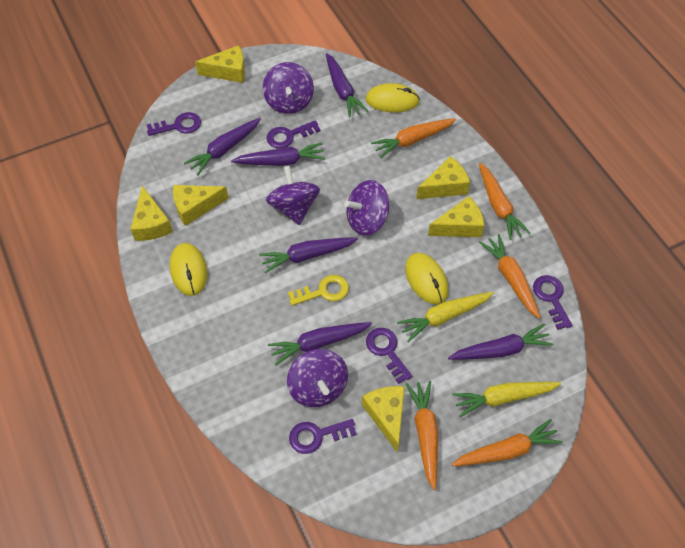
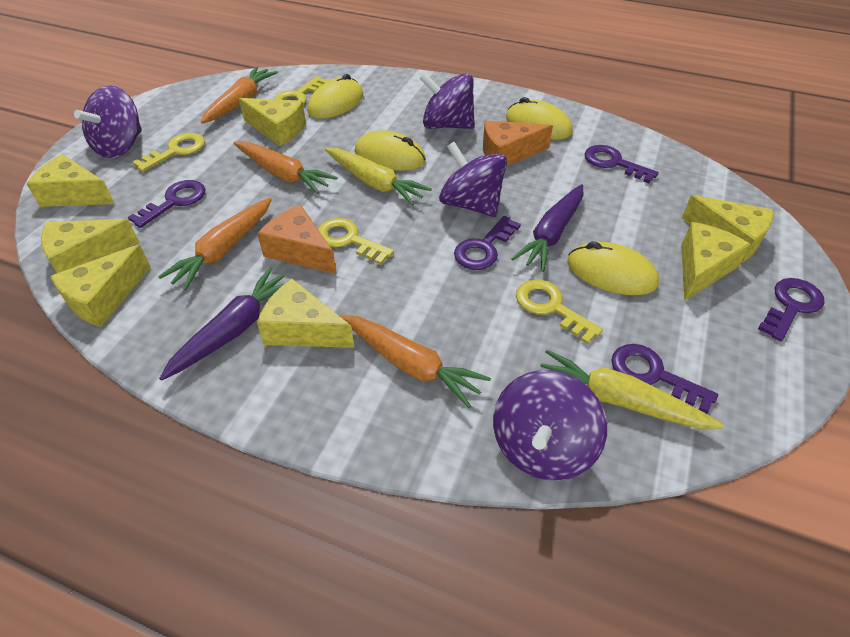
orange carrot: 5 -> 4
orange cheese: 0 -> 2
purple carrot: 6 -> 2
yellow cheese: 6 -> 7
yellow key: 1 -> 4
yellow mouse: 3 -> 4

